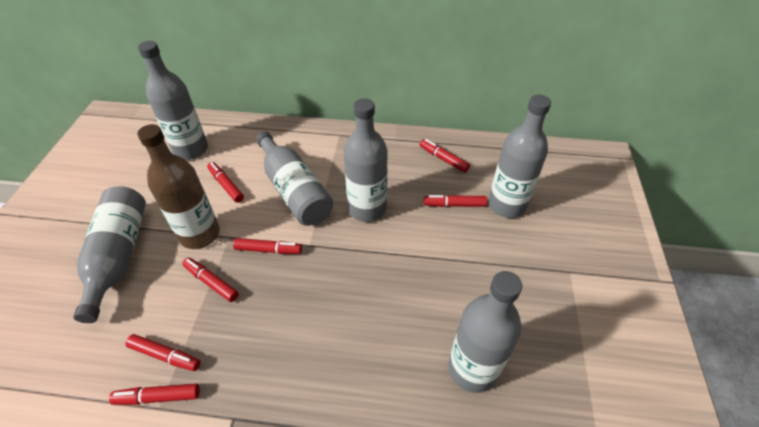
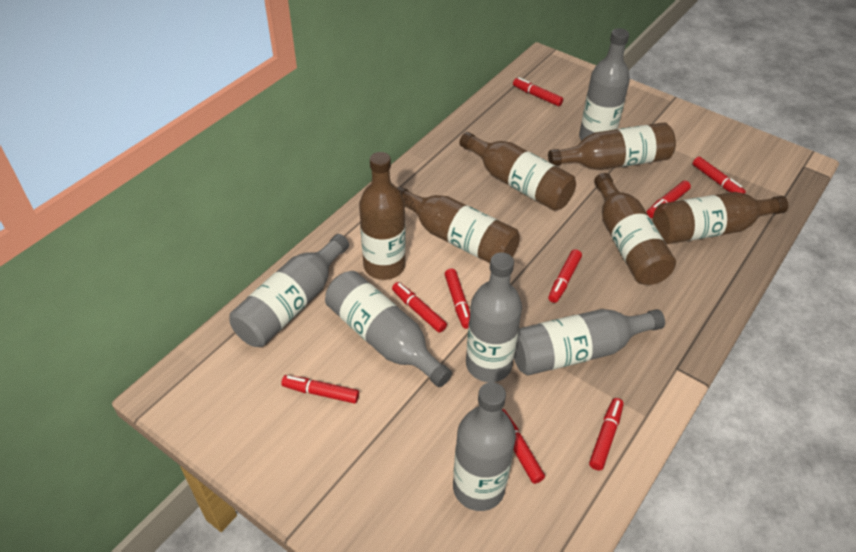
brown bottle: 1 -> 6
red marker: 7 -> 9

